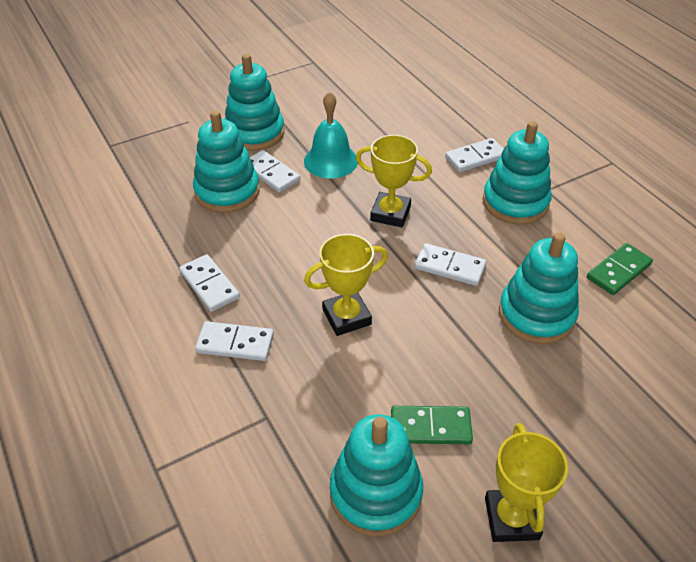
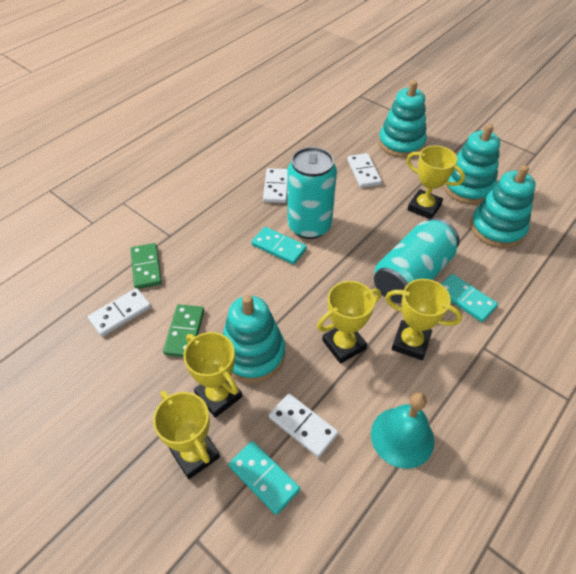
turquoise can: 0 -> 2
turquoise domino: 0 -> 3
turquoise stacking toy: 5 -> 4
white domino: 5 -> 4
yellow trophy: 3 -> 5

